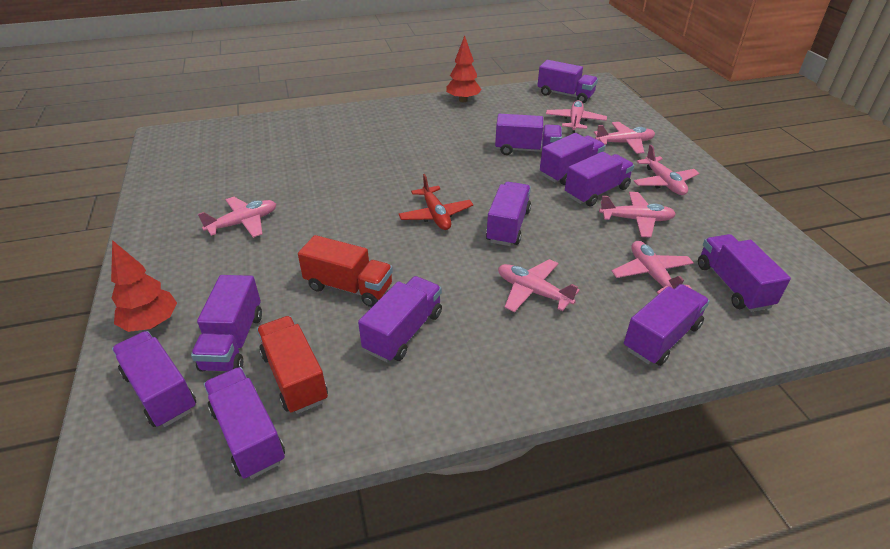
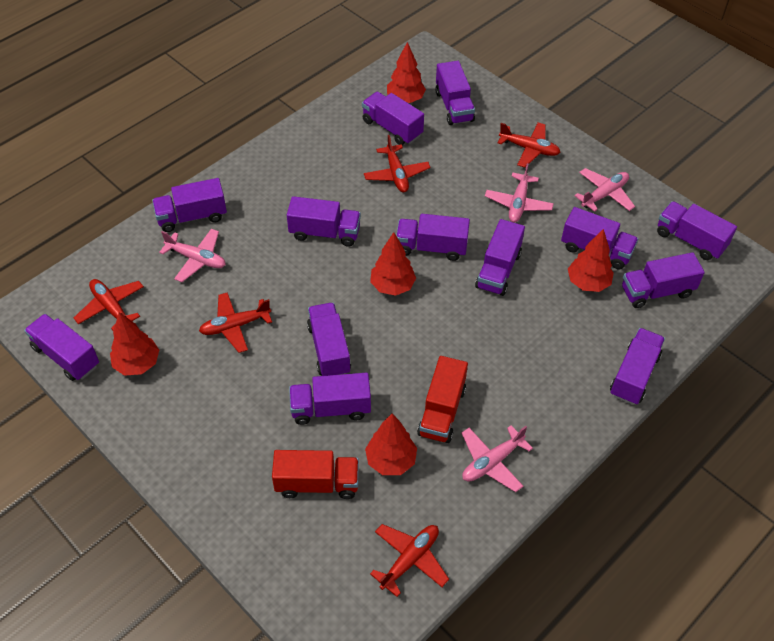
pink plane: 7 -> 4
purple truck: 11 -> 13
red plane: 1 -> 5
red tree: 2 -> 5

